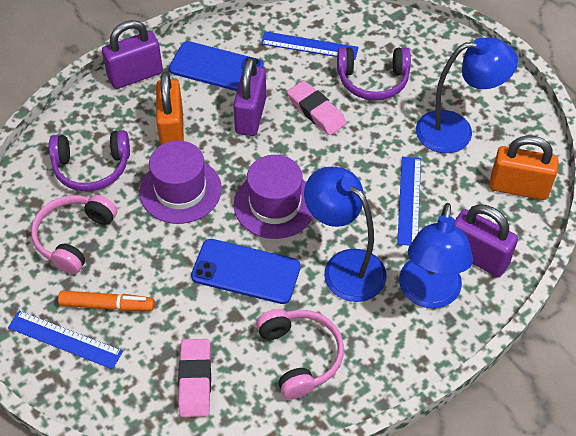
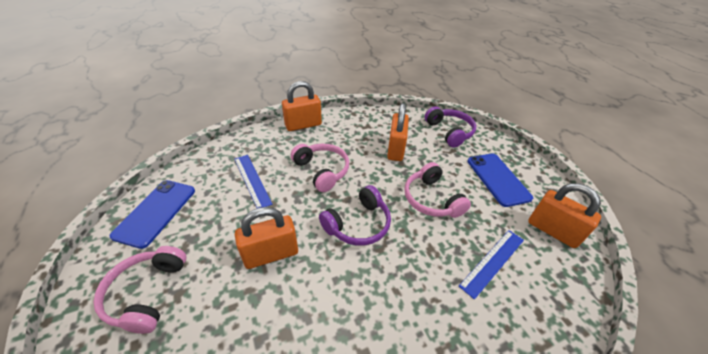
blue lamp: 3 -> 0
blue ruler: 3 -> 2
orange marker: 1 -> 0
orange padlock: 2 -> 4
pink eraser: 2 -> 0
pink headphones: 2 -> 3
purple hat: 2 -> 0
purple padlock: 3 -> 0

